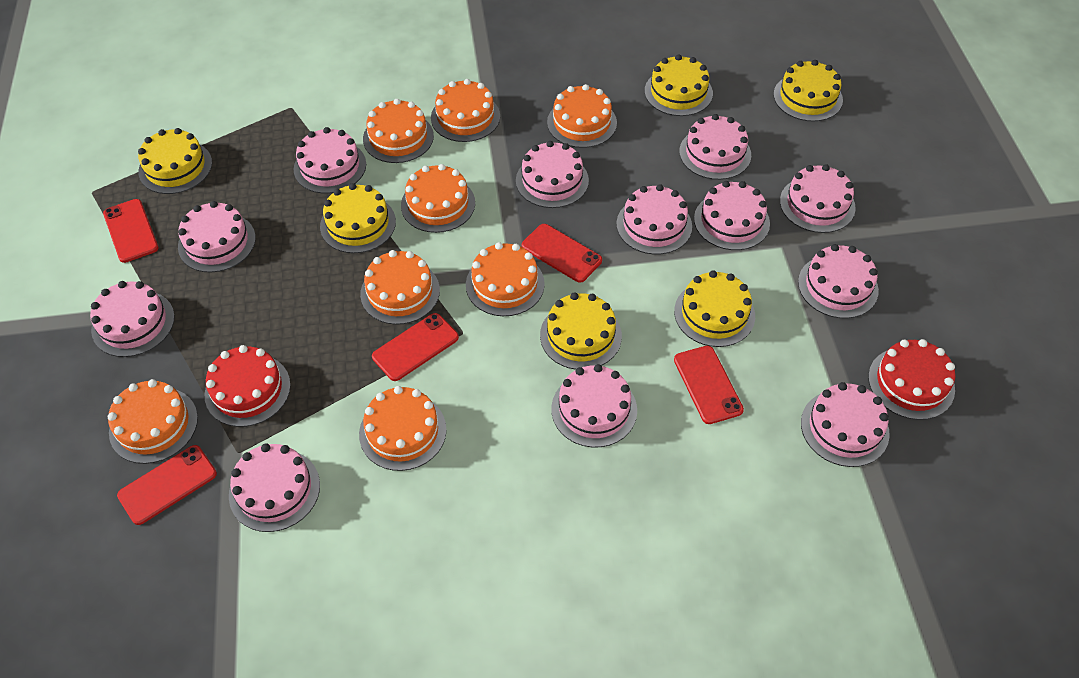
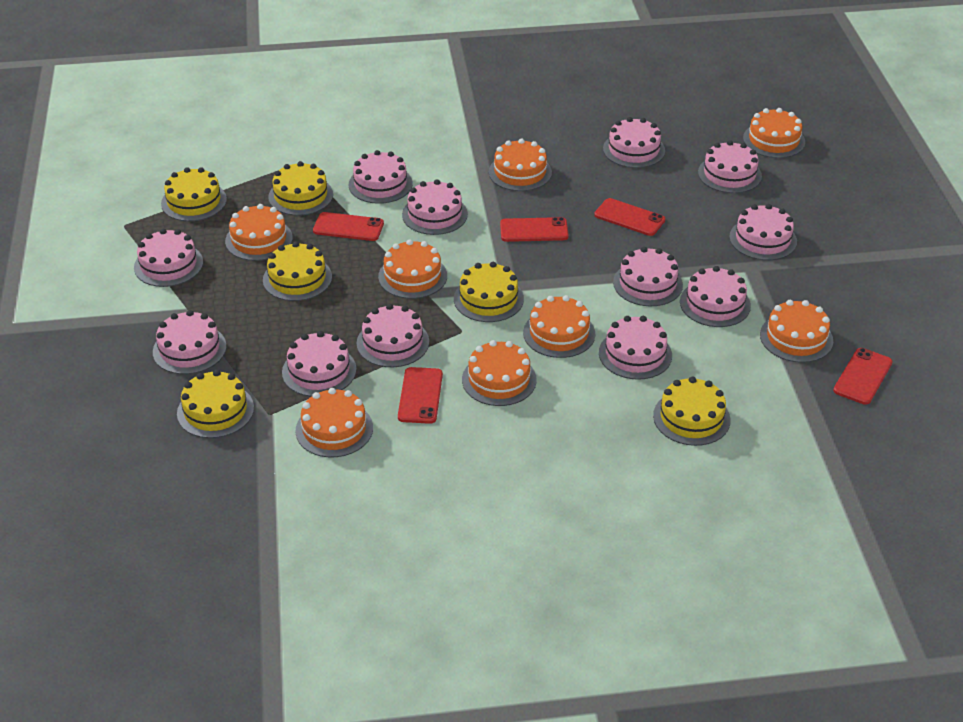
red cake: 2 -> 0

